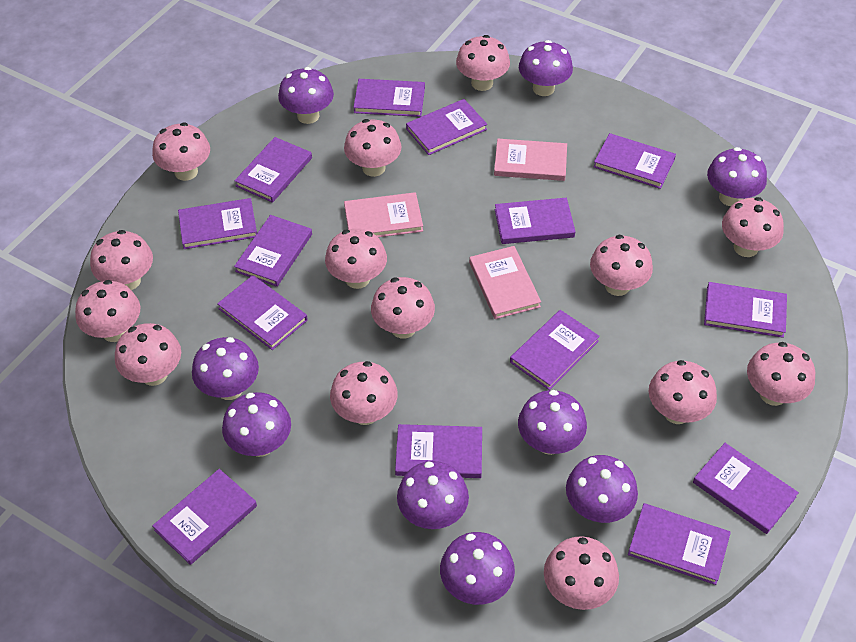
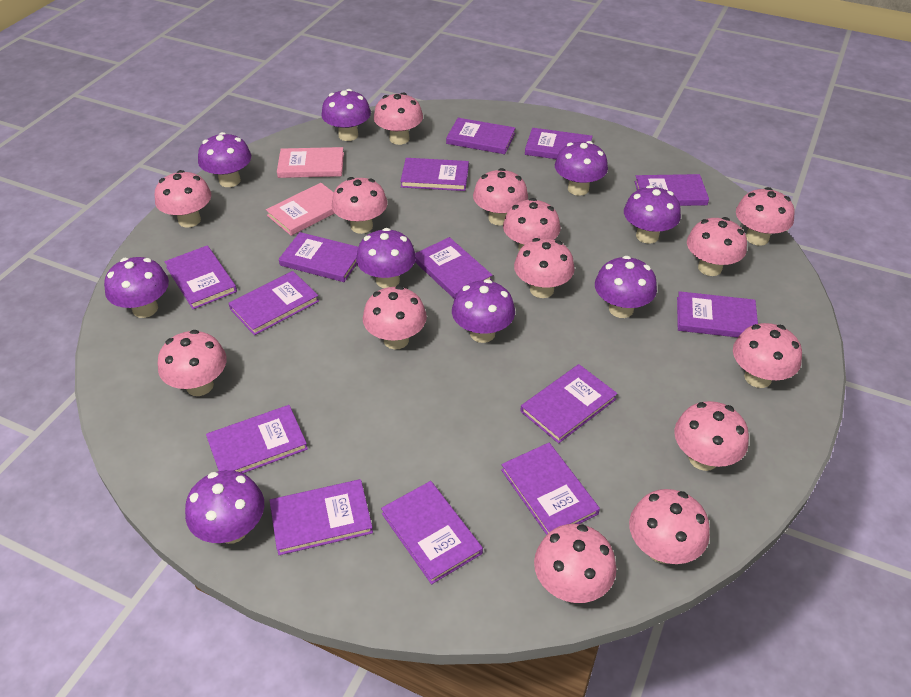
pink book: 3 -> 2

